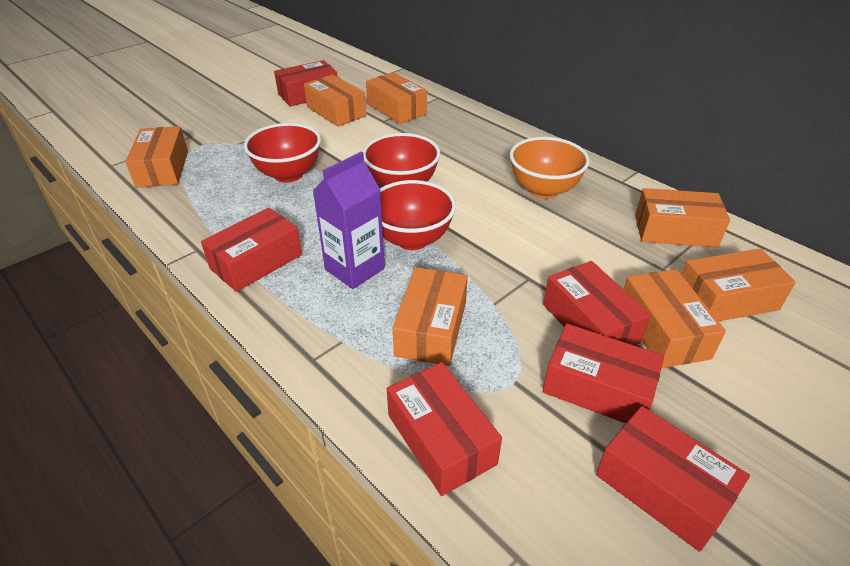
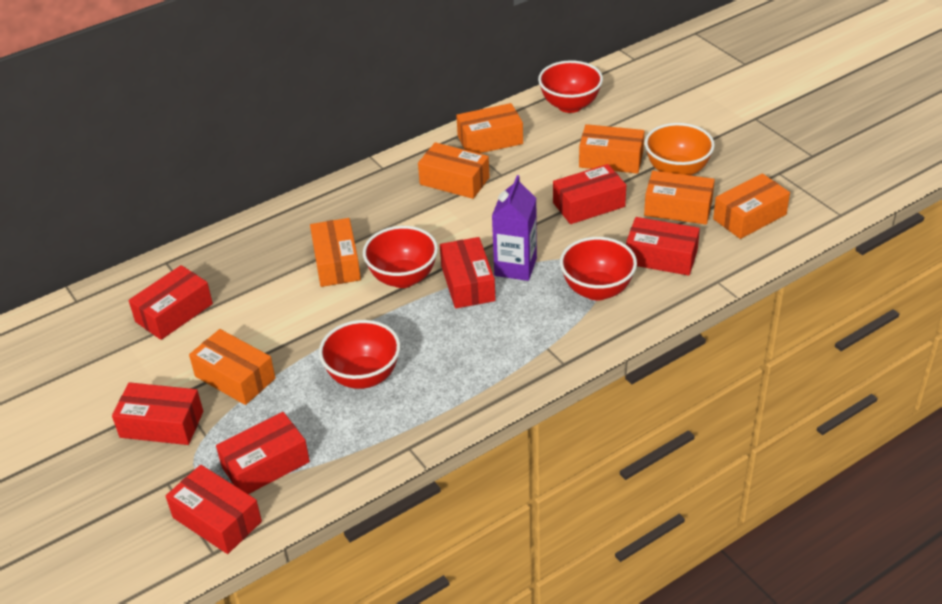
red bowl: 3 -> 4
red box: 6 -> 7

